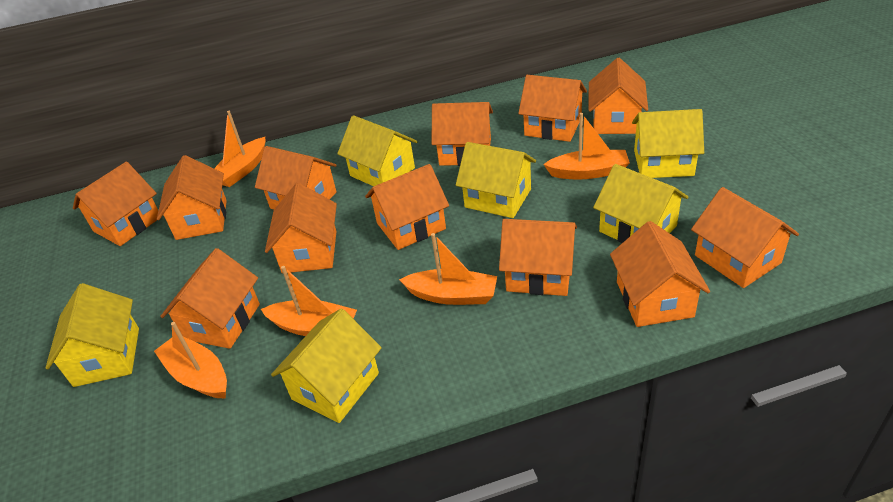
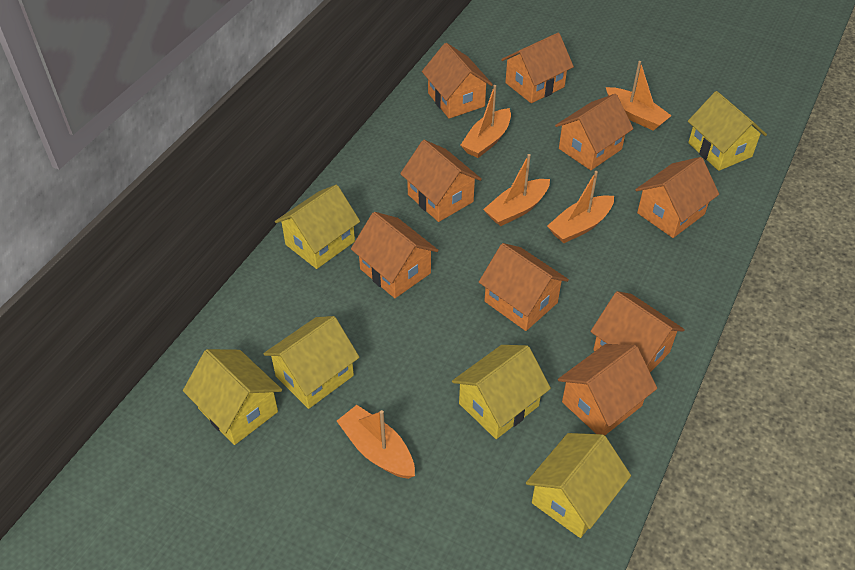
orange house: 12 -> 9

